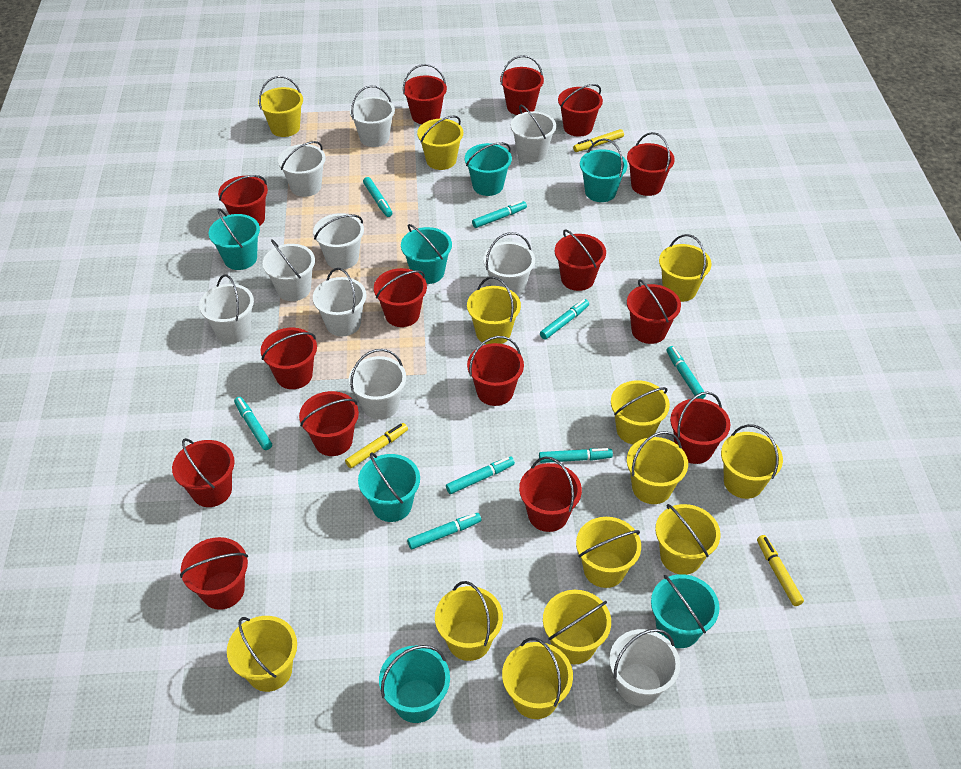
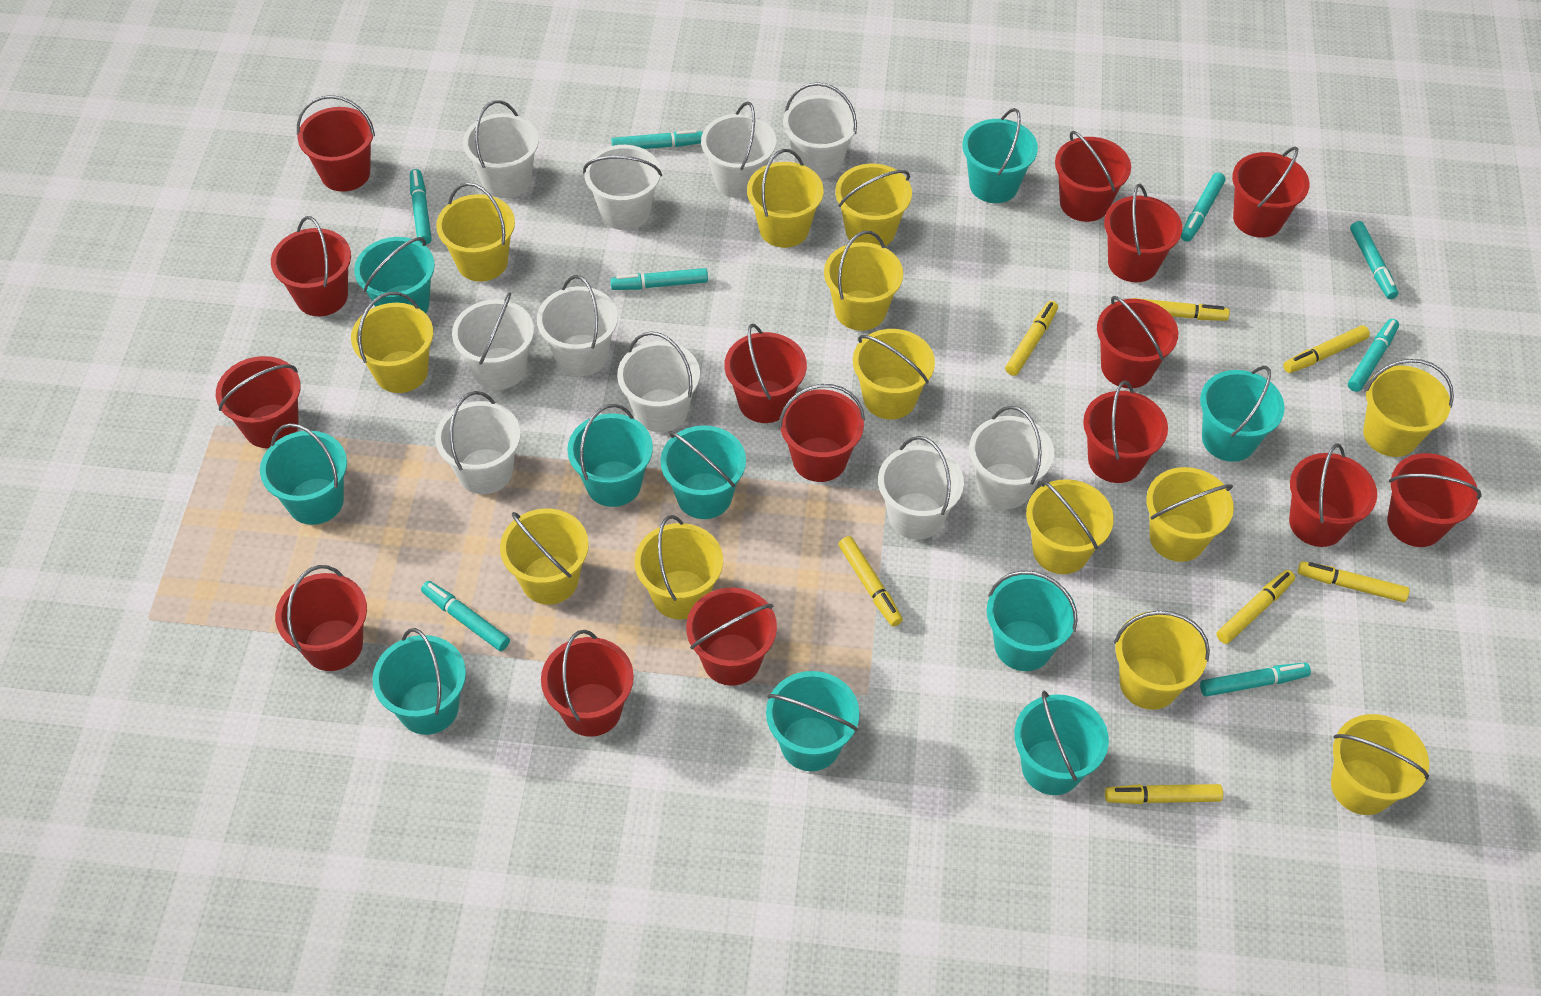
turquoise bucket: 7 -> 10
yellow marker: 3 -> 7

